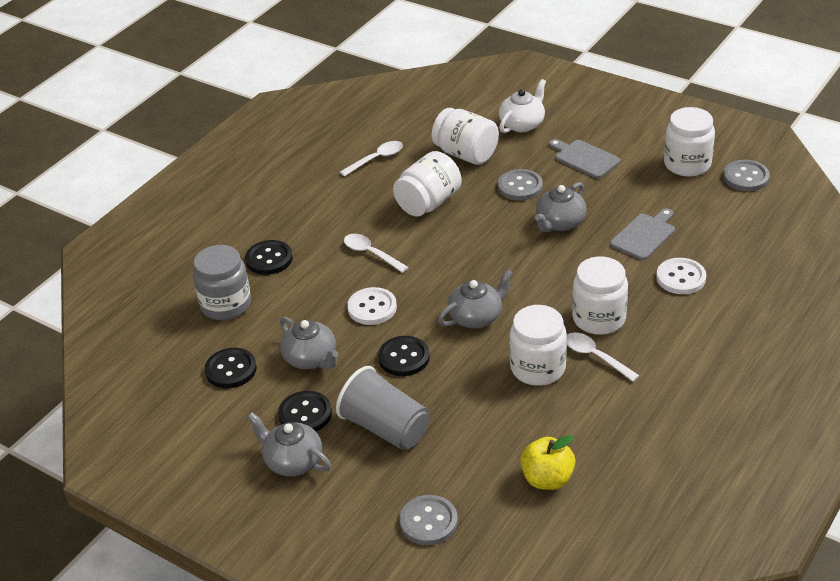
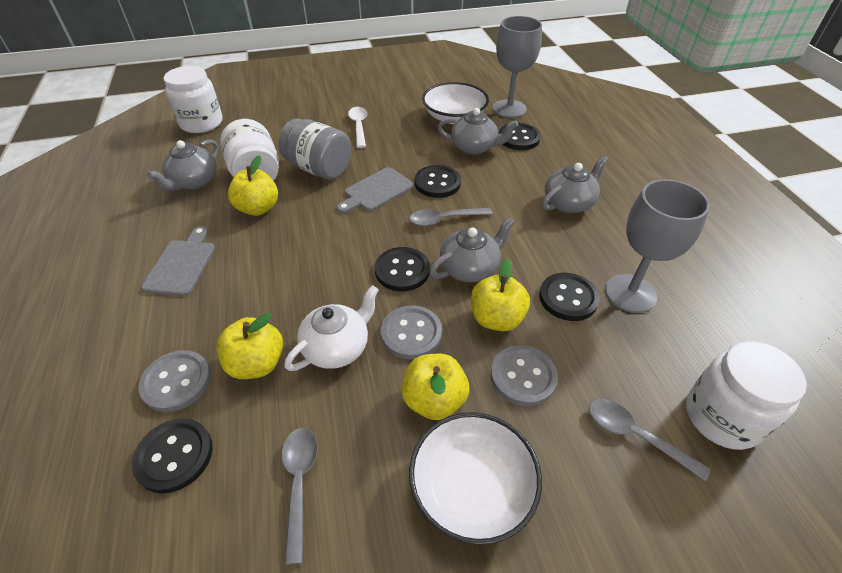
black button: 4 -> 5
grey cup: 1 -> 0
grey goblet: 0 -> 2
grey spoon: 0 -> 3
white bowl: 0 -> 2
white button: 2 -> 0
white jar: 5 -> 3
white spoon: 3 -> 1
yellow apple: 1 -> 4

